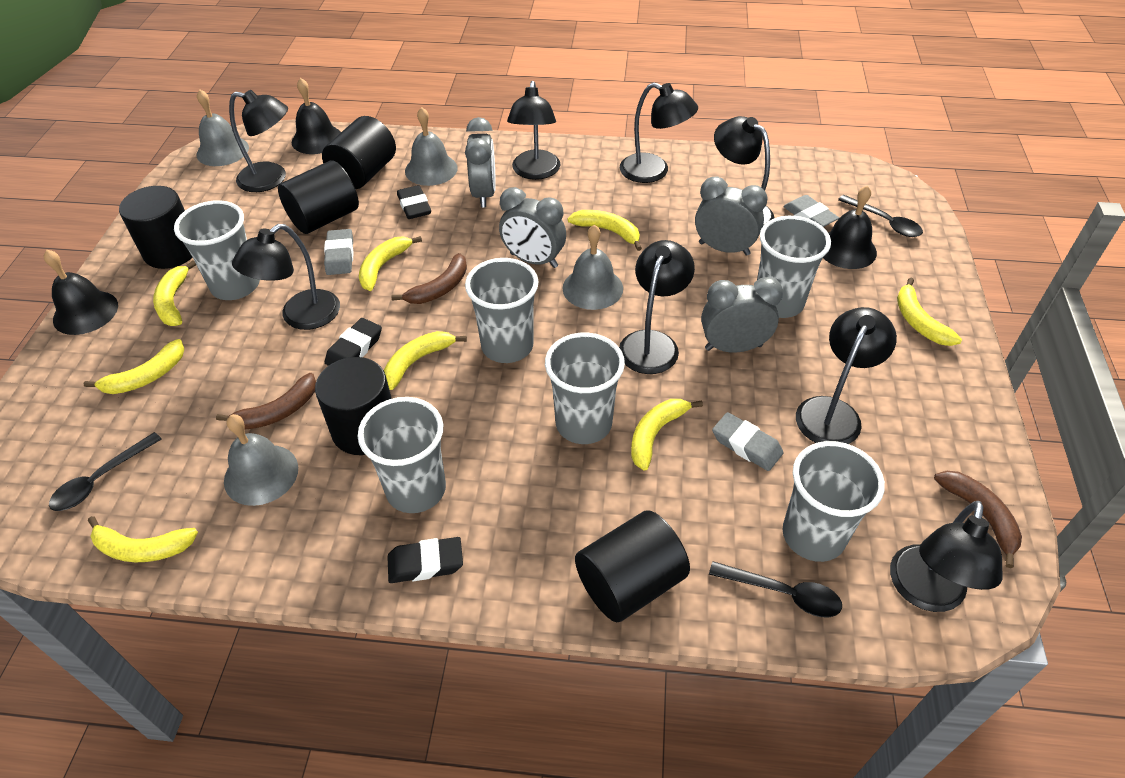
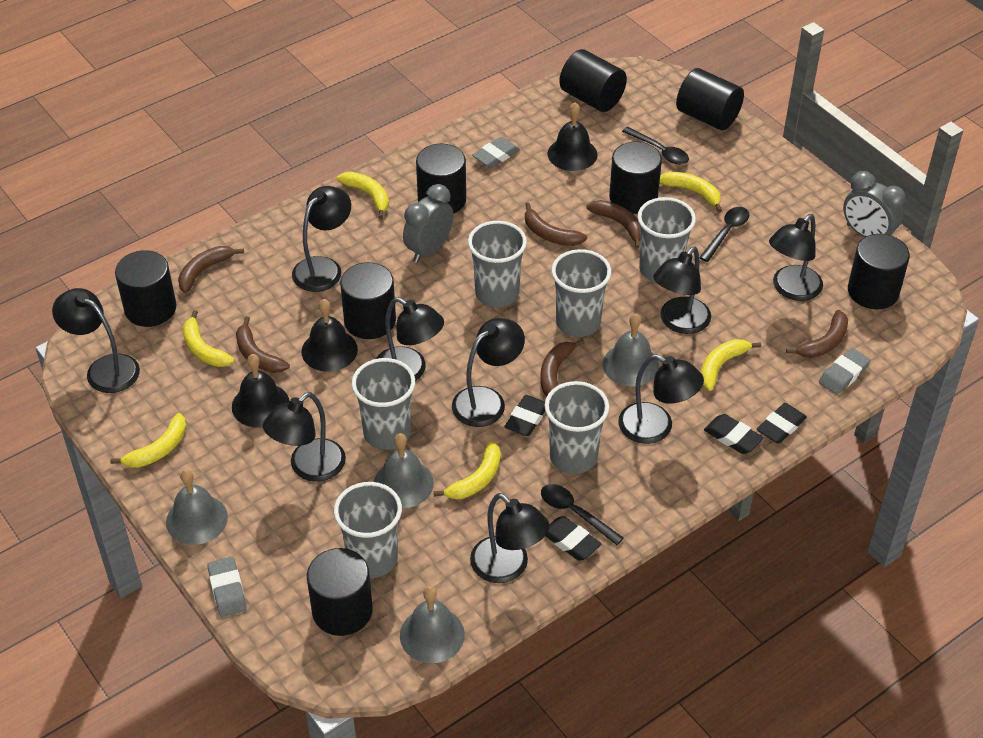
black cylinder: 5 -> 8
black eraser: 3 -> 4
black lamp: 8 -> 9
brown banana: 3 -> 6
grey clock: 4 -> 2
yellow banana: 8 -> 6

